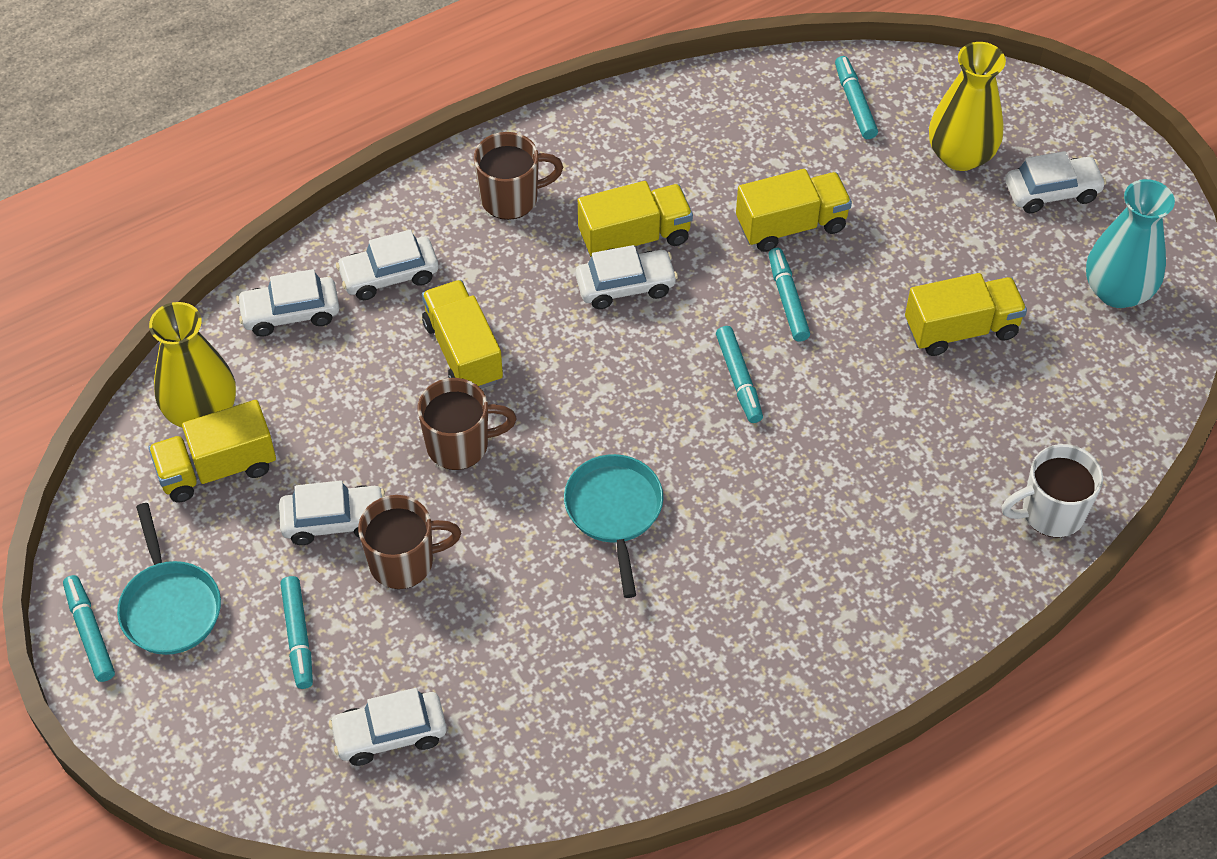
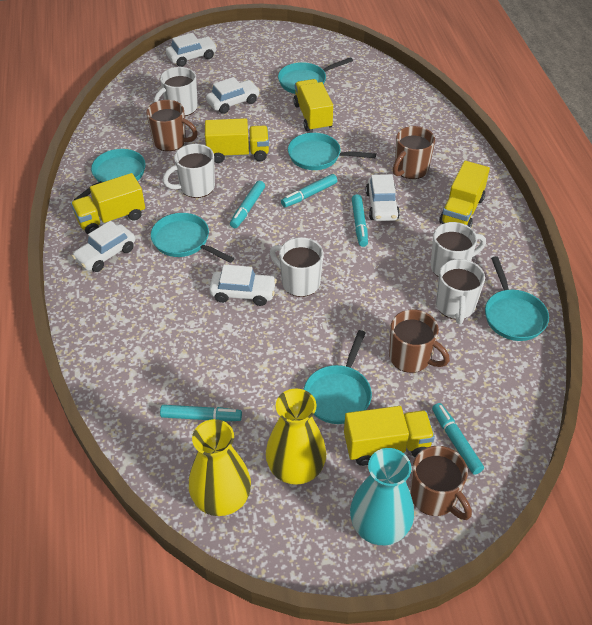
brown mug: 3 -> 4
turquoise pan: 2 -> 6
white car: 6 -> 5
white mug: 1 -> 5

